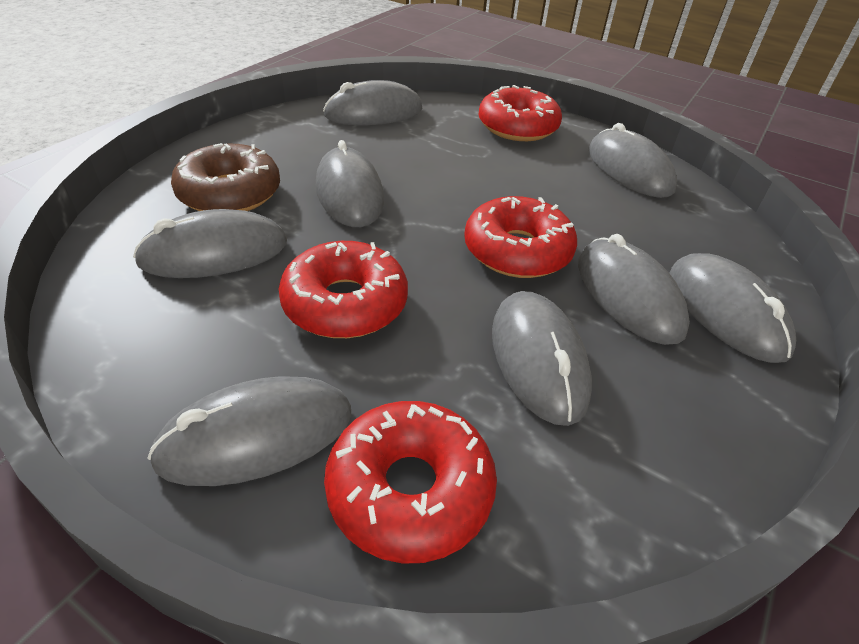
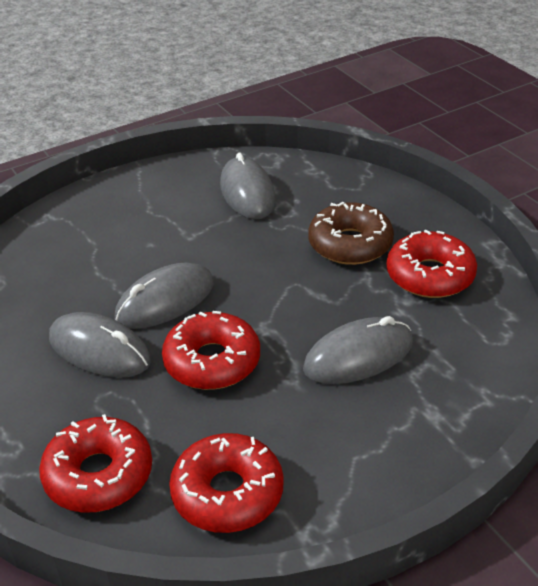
grey mouse: 8 -> 4

